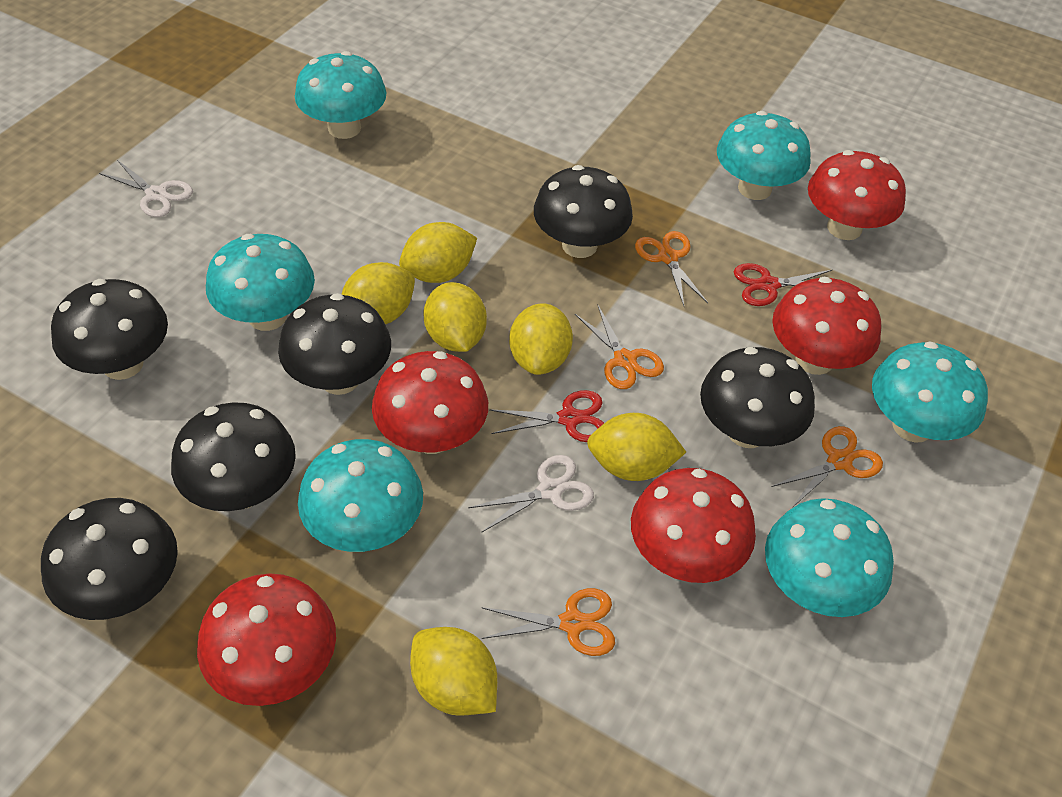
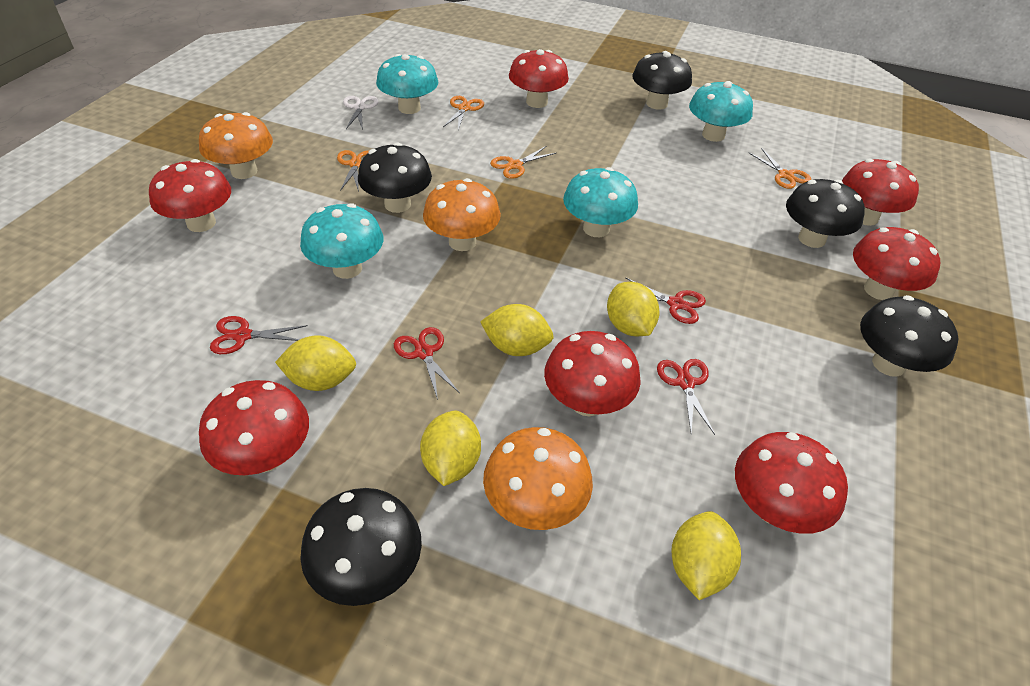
black mushroom: 6 -> 5
orange mushroom: 0 -> 3
red mushroom: 5 -> 7
red scissors: 2 -> 4
turquoise mushroom: 6 -> 4
white scissors: 2 -> 1
yellow lemon: 6 -> 5

